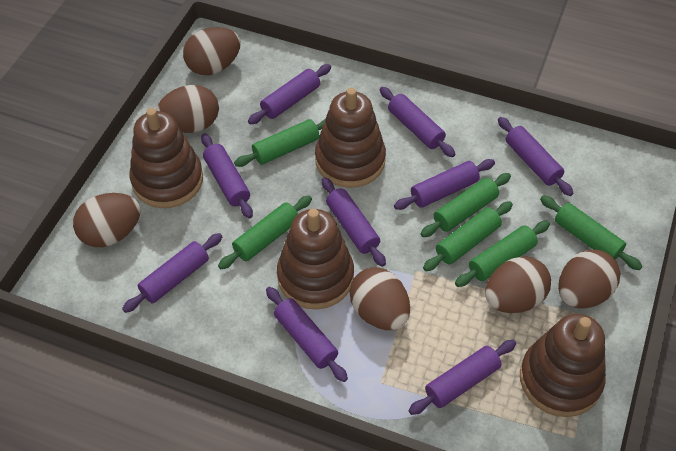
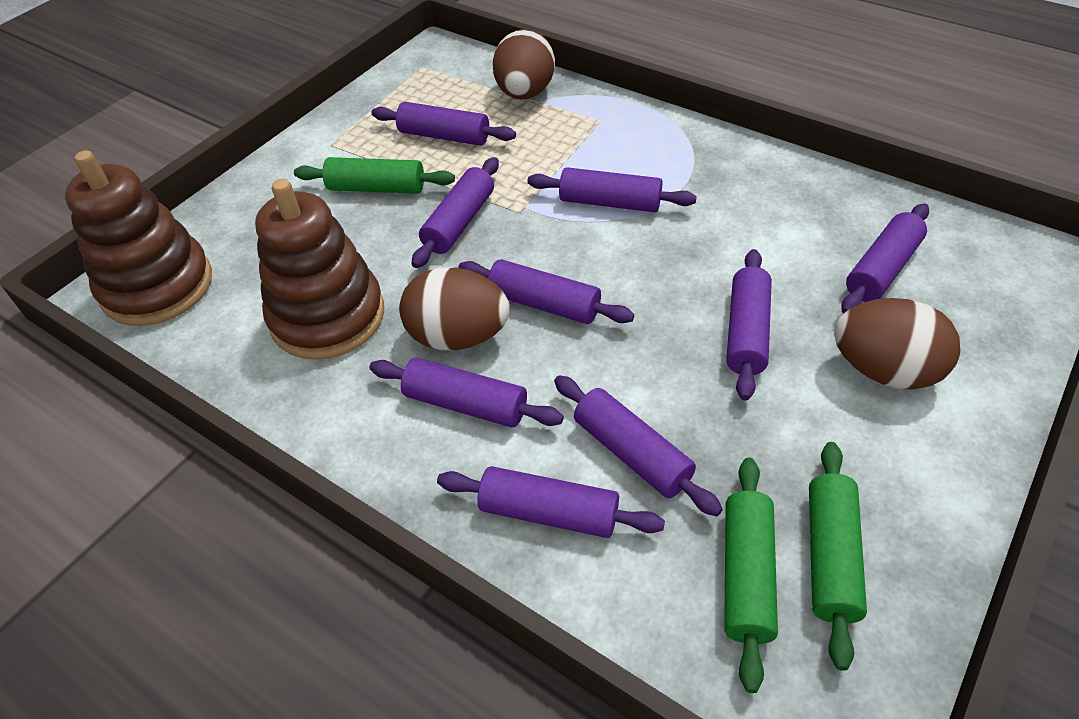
brown egg: 6 -> 3
brown stacking toy: 4 -> 2
green rolling pin: 6 -> 3

